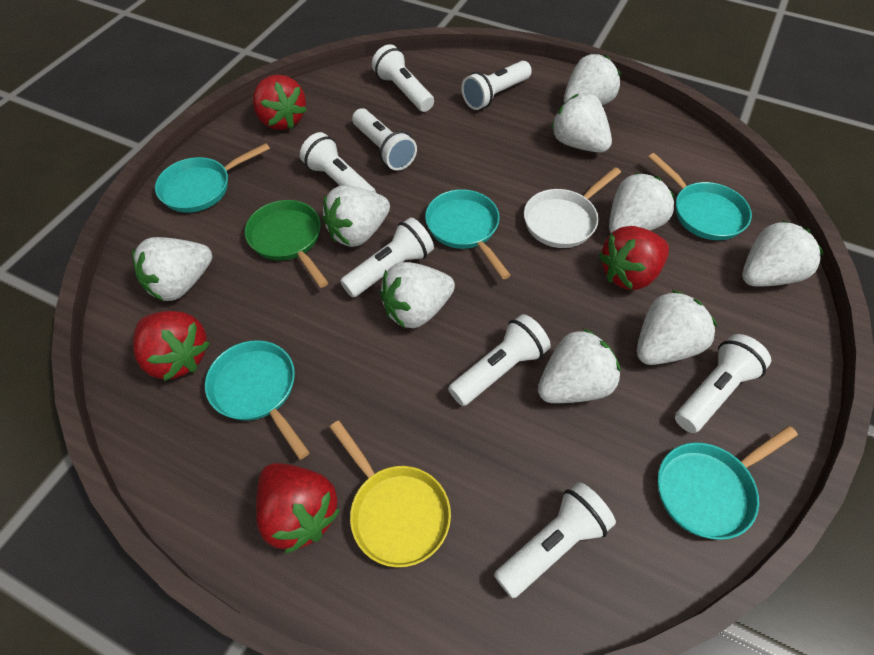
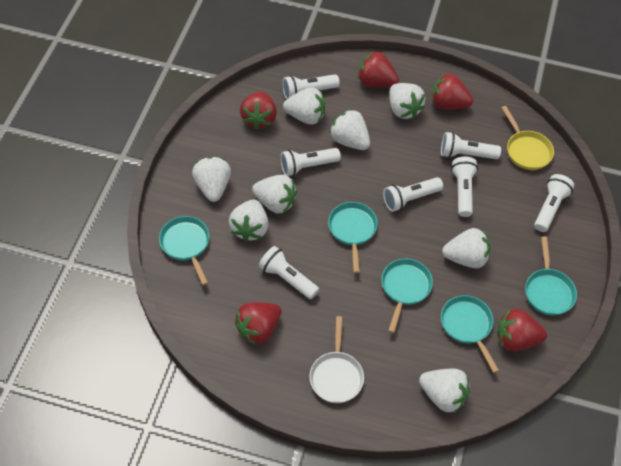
green pan: 1 -> 0
red strawberry: 4 -> 5
white flashlight: 8 -> 7
white strawberry: 9 -> 8

